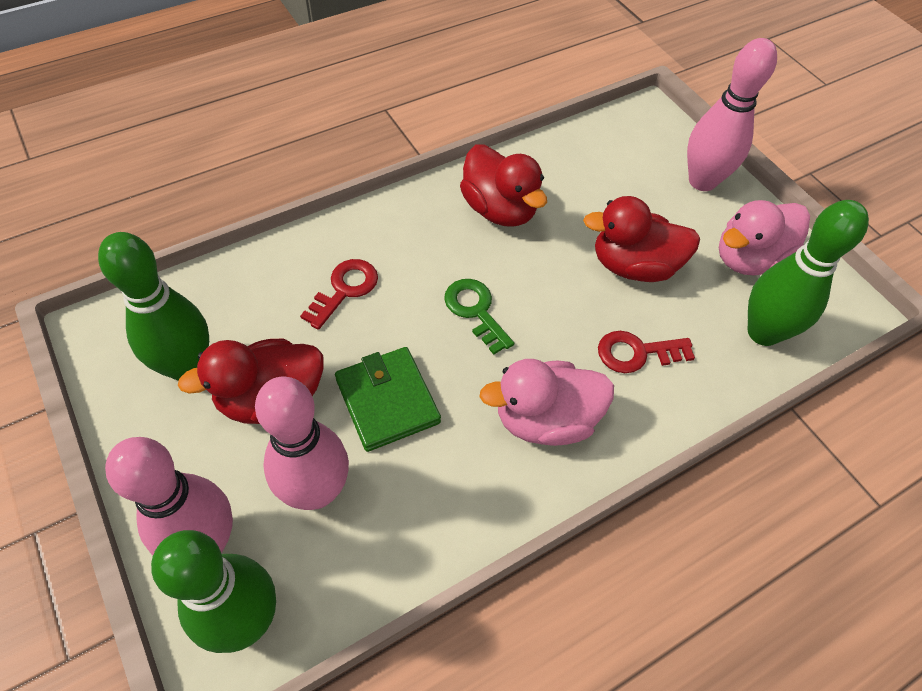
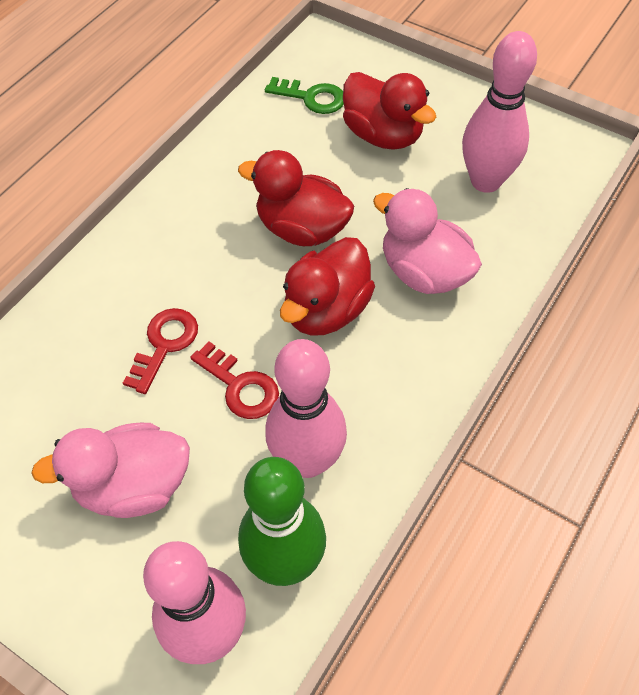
green bowling pin: 3 -> 1
green wallet: 1 -> 0

